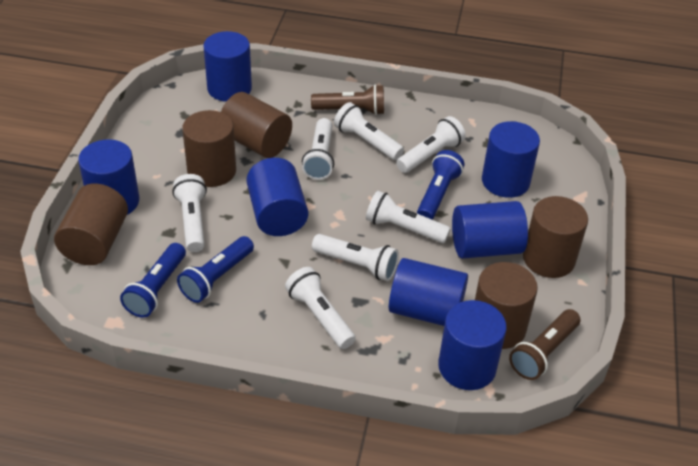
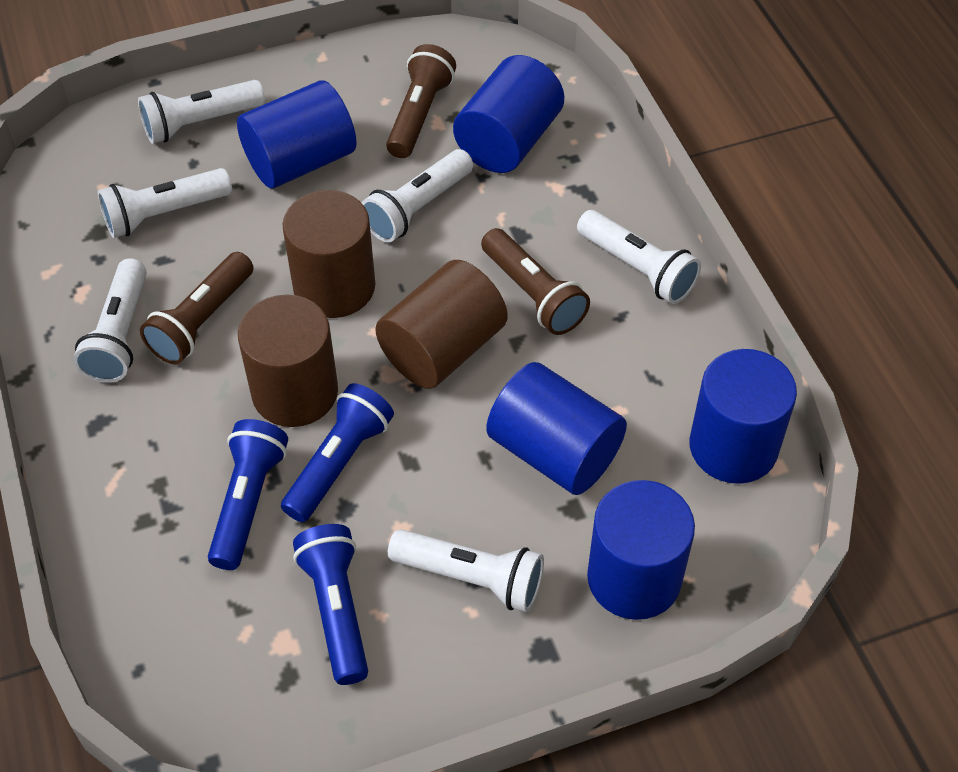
blue cylinder: 7 -> 5
brown cylinder: 5 -> 3
brown flashlight: 2 -> 3
white flashlight: 7 -> 6

